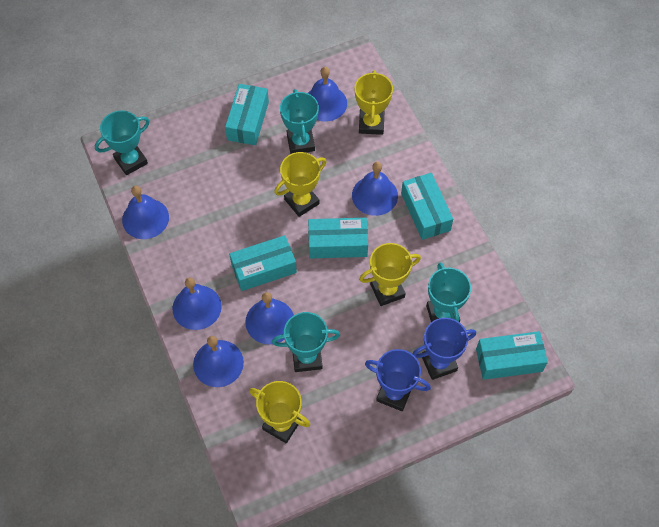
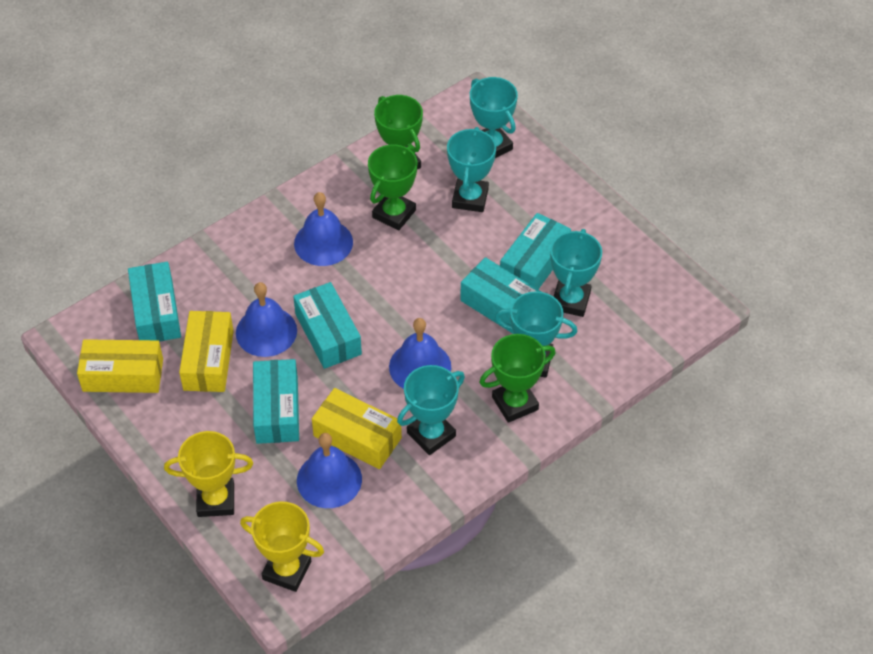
blue bell: 6 -> 4
blue trophy: 2 -> 0
green trophy: 0 -> 3
turquoise trophy: 4 -> 5
yellow box: 0 -> 3
yellow trophy: 4 -> 2

